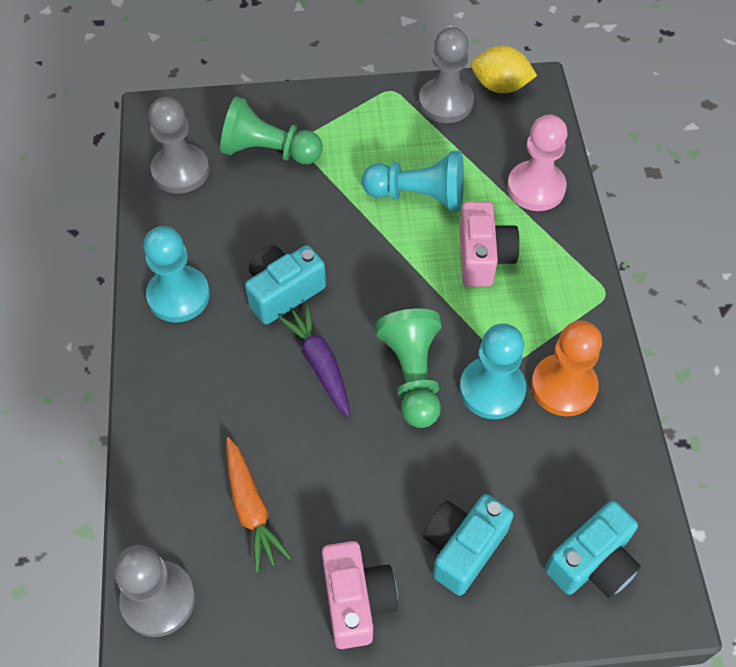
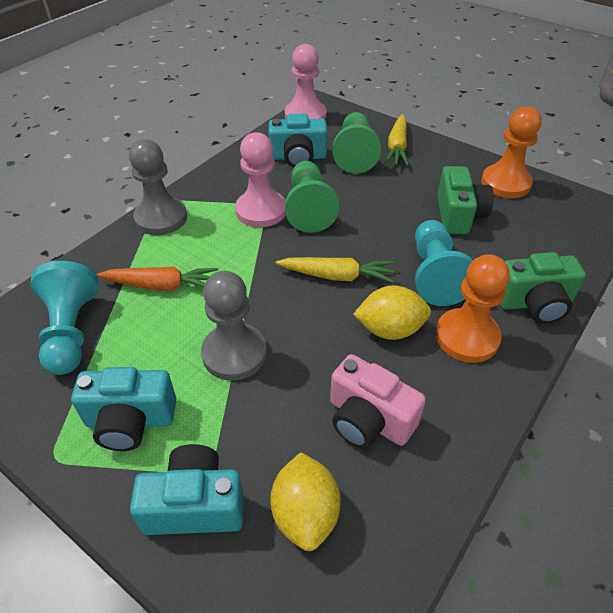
green camera: 0 -> 2
grey pawn: 3 -> 2
orange pawn: 1 -> 2
pink camera: 2 -> 1
pink pawn: 1 -> 2
purple carrot: 1 -> 0
turquoise pawn: 3 -> 2
yellow carrot: 0 -> 2
yellow lemon: 1 -> 2

